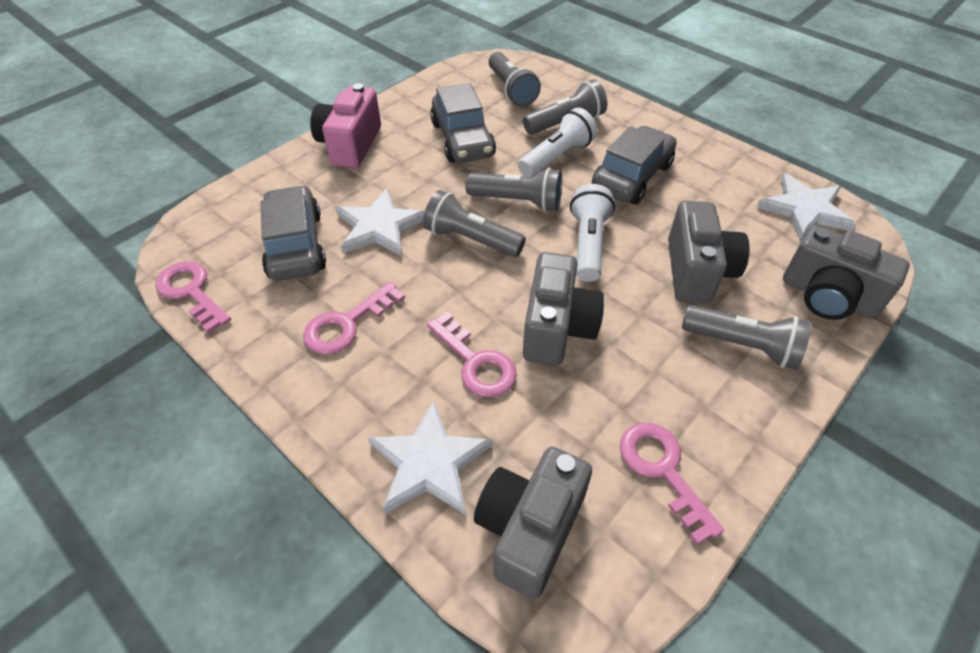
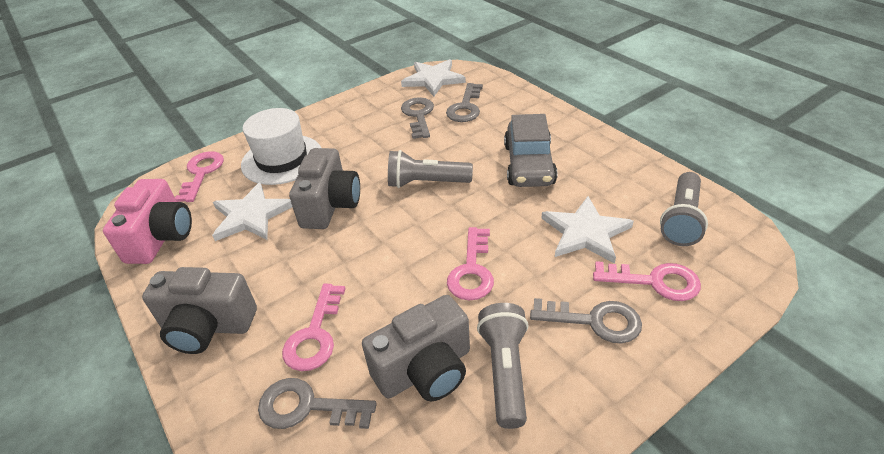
grey camera: 4 -> 3
grey car: 3 -> 1
grey flashlight: 5 -> 3
grey key: 0 -> 4
white flashlight: 2 -> 0
white hat: 0 -> 1

